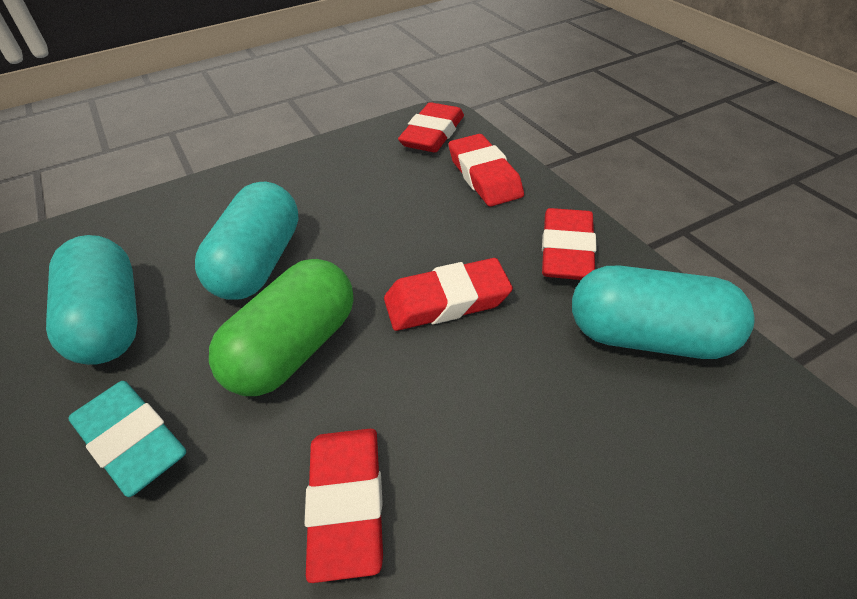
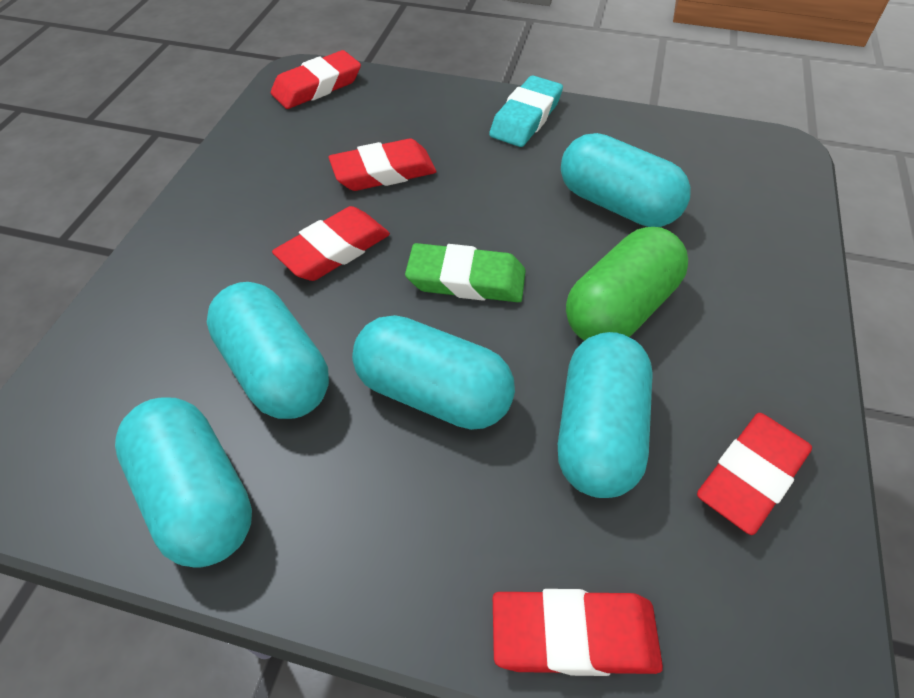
green eraser: 0 -> 1
turquoise capsule: 3 -> 5

